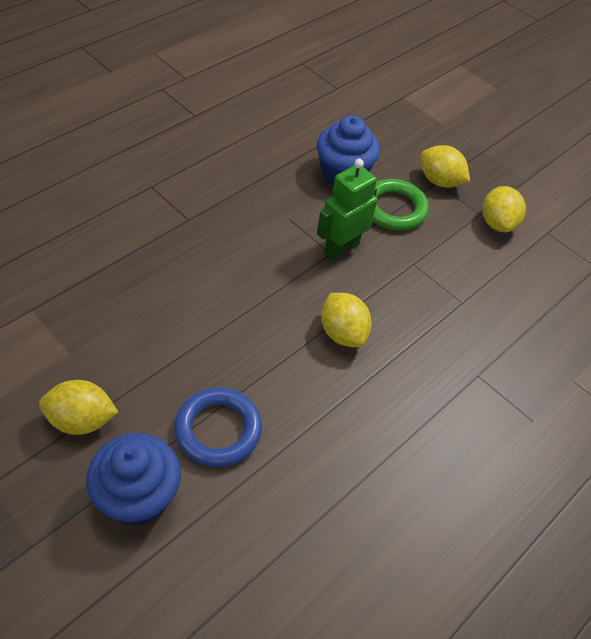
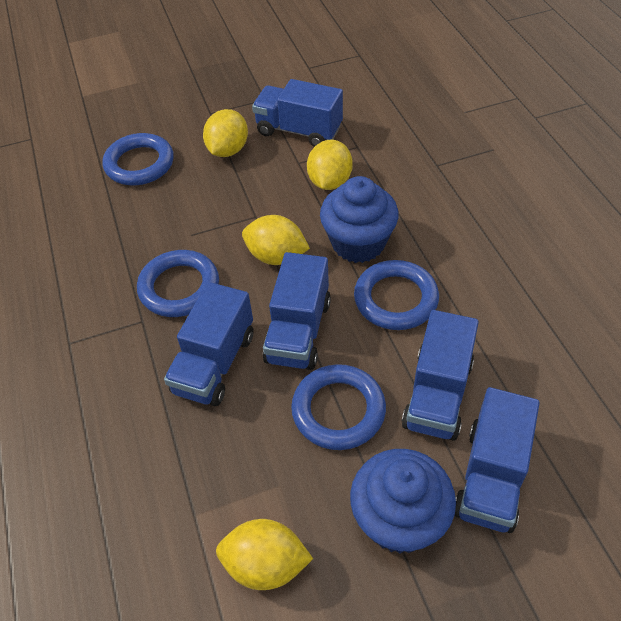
blue ring: 1 -> 4
blue truck: 0 -> 5
green ring: 1 -> 0
green robot: 1 -> 0

